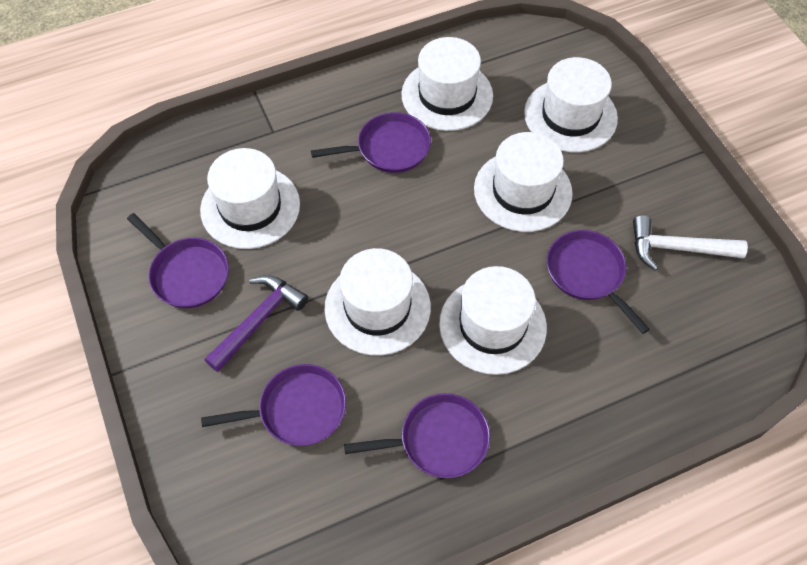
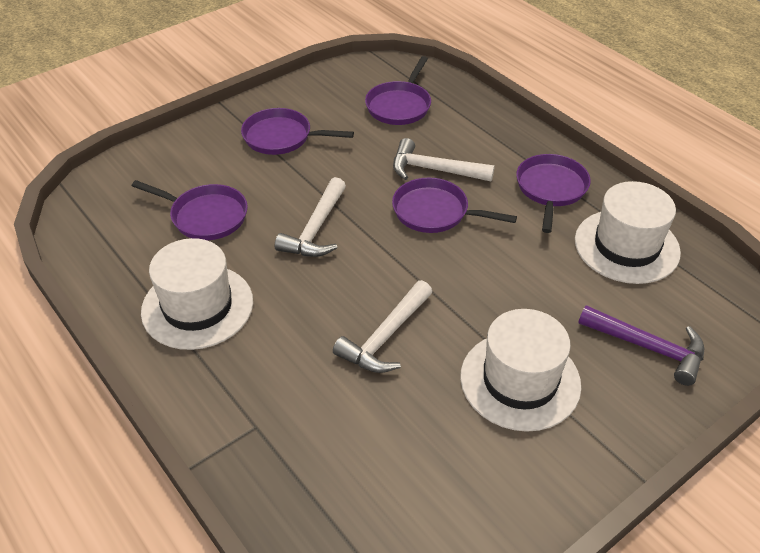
white hammer: 1 -> 3
white hat: 6 -> 3

